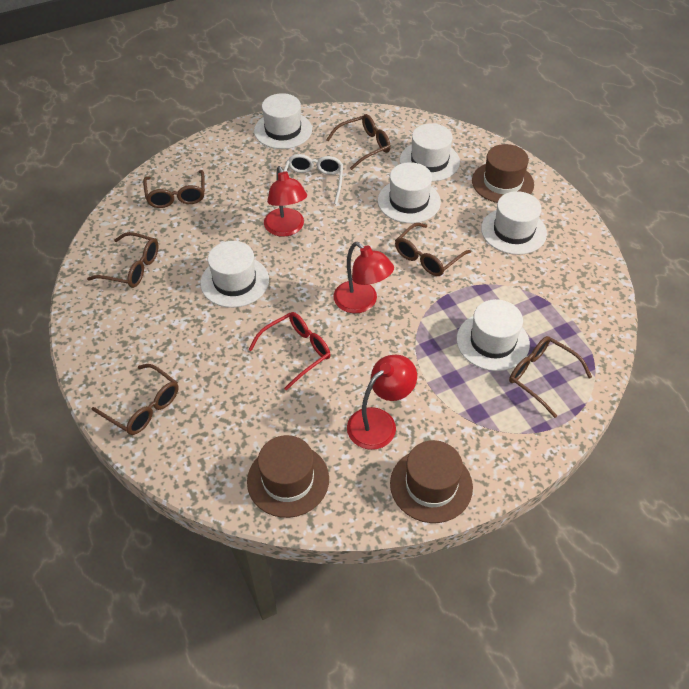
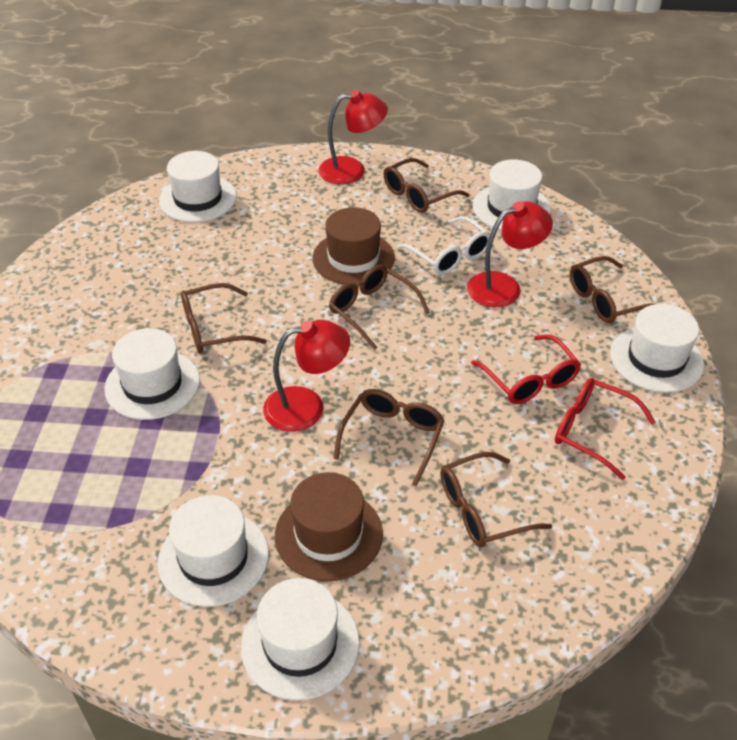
brown hat: 3 -> 2
red glasses: 1 -> 2

